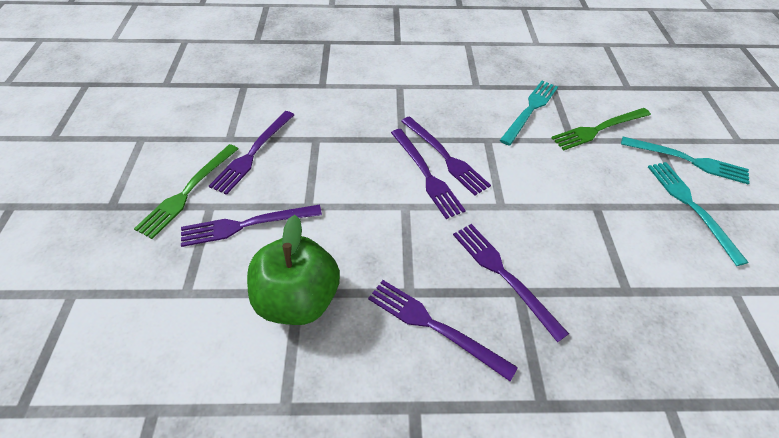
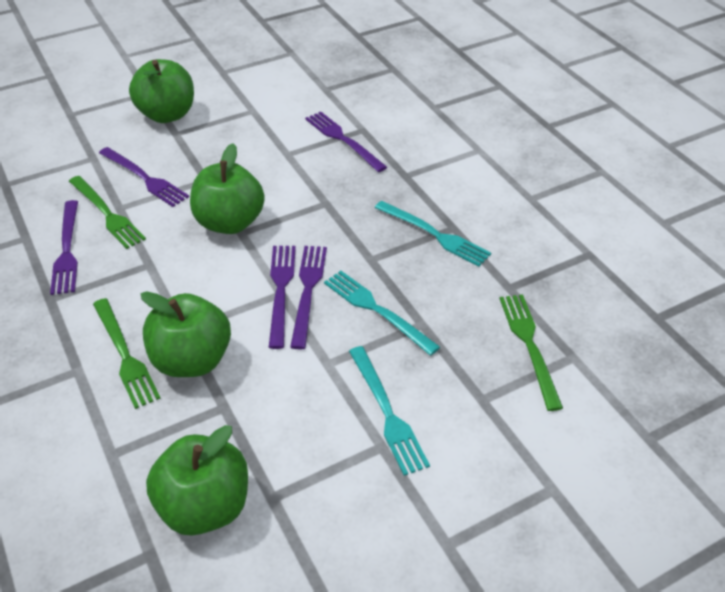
green apple: 1 -> 4
green fork: 2 -> 3
purple fork: 6 -> 5

